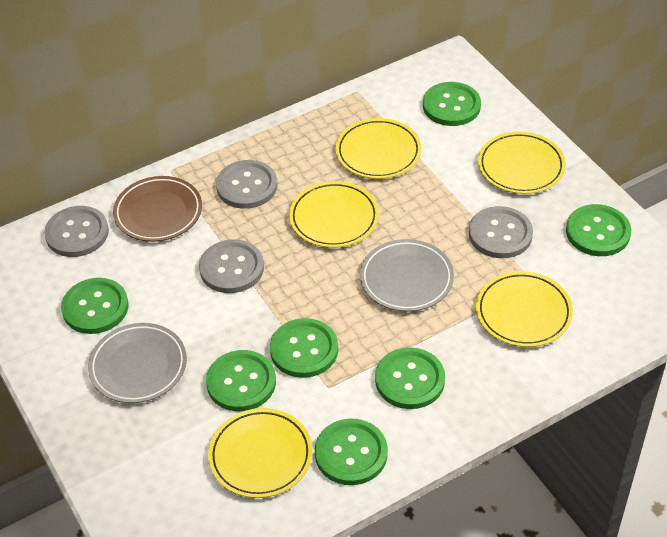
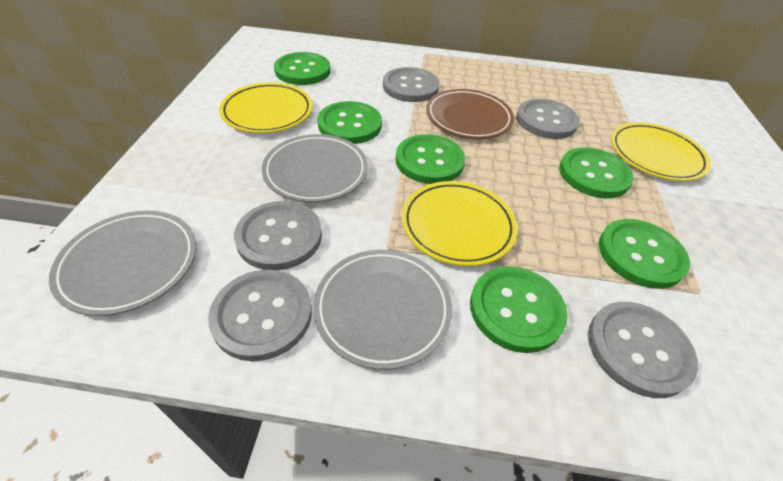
green button: 7 -> 6
grey button: 4 -> 5
grey plate: 2 -> 3
yellow plate: 5 -> 3

